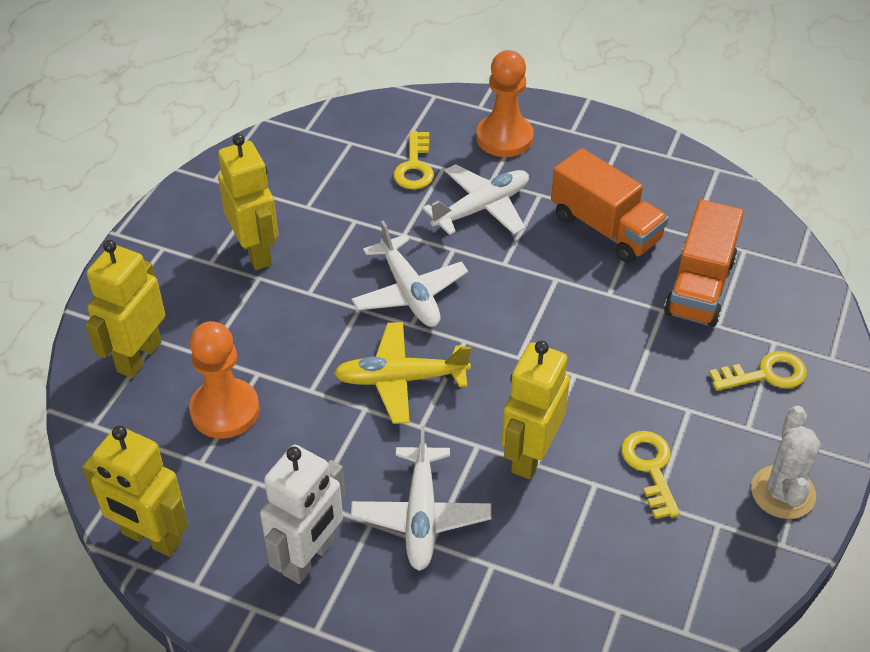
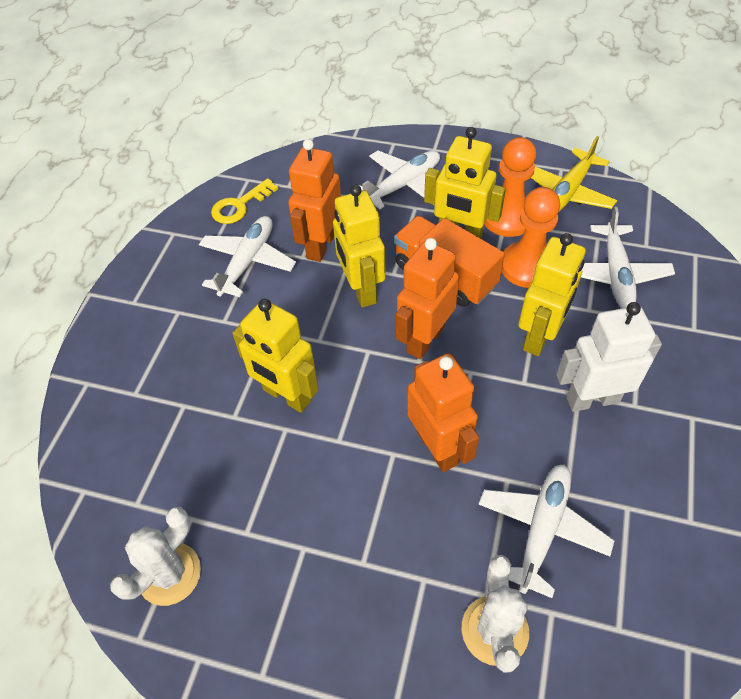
orange robot: 0 -> 3
orange truck: 2 -> 1
white cactus: 1 -> 2
white plane: 3 -> 4
yellow key: 3 -> 1

